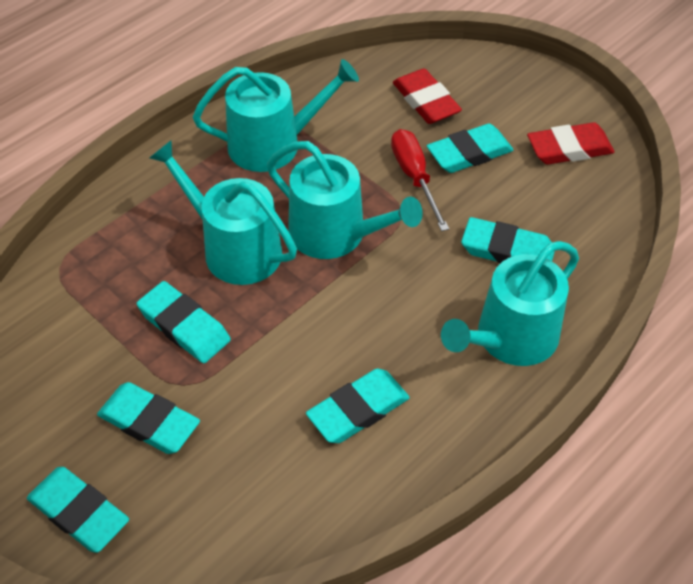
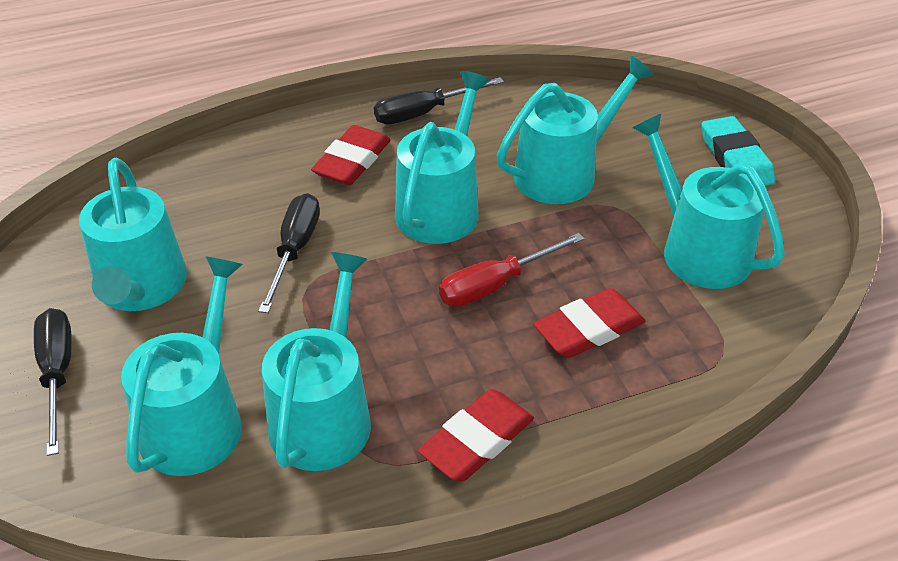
black screwdriver: 0 -> 3
red eraser: 2 -> 3
turquoise eraser: 6 -> 1
turquoise watering can: 4 -> 6

